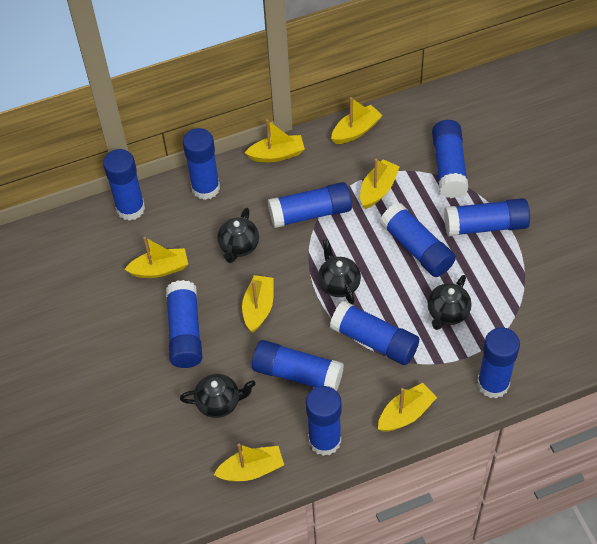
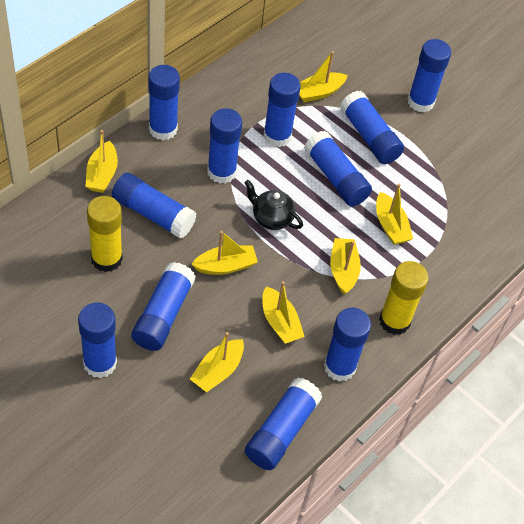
black teapot: 4 -> 1
yellow glue stick: 0 -> 2

